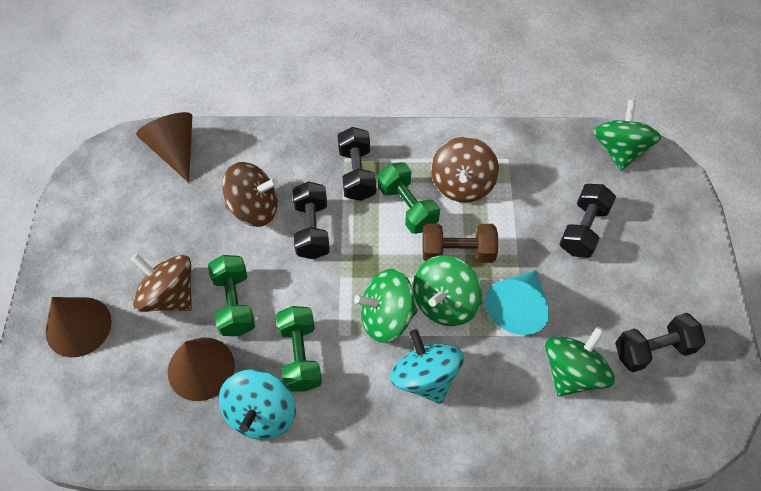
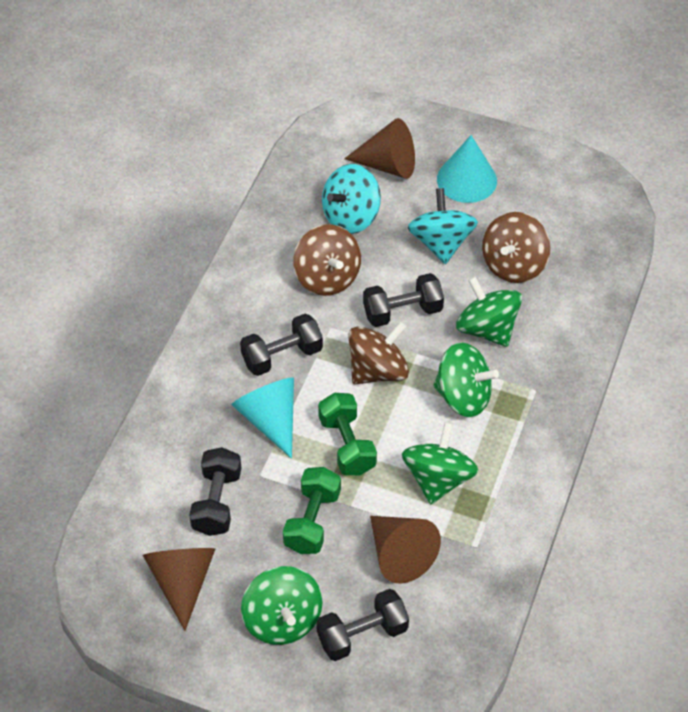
brown dumbbell: 1 -> 0
green dumbbell: 3 -> 2
turquoise cone: 1 -> 2

